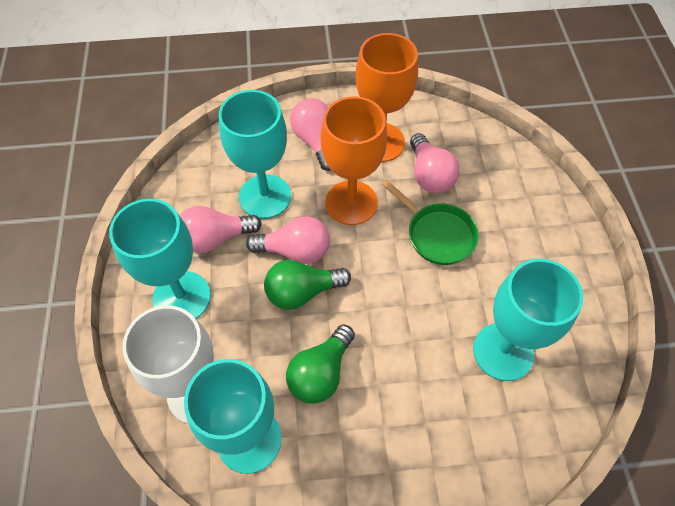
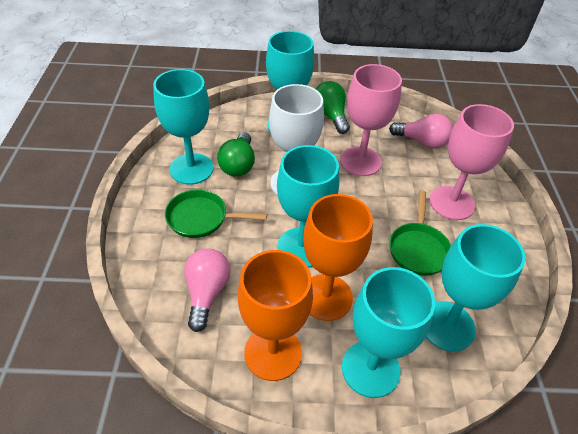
green pan: 1 -> 2
pink goblet: 0 -> 2
pink light bulb: 4 -> 2
turquoise goblet: 4 -> 5

